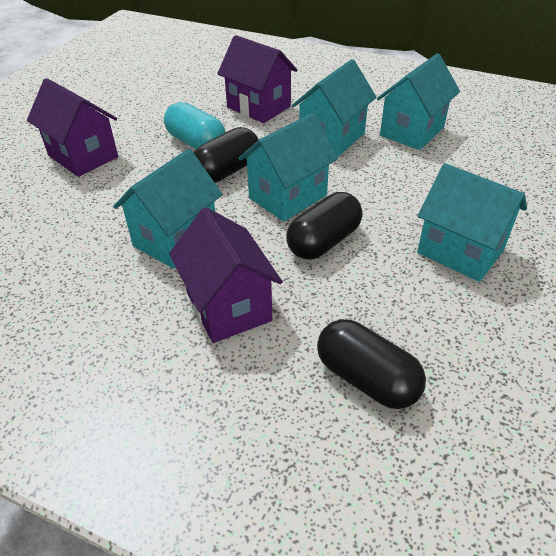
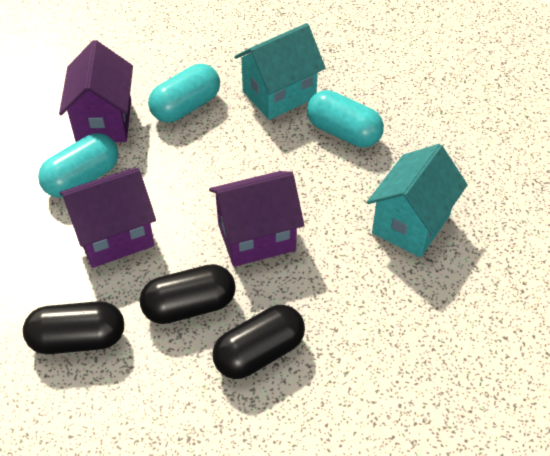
turquoise capsule: 1 -> 3
turquoise house: 5 -> 2

